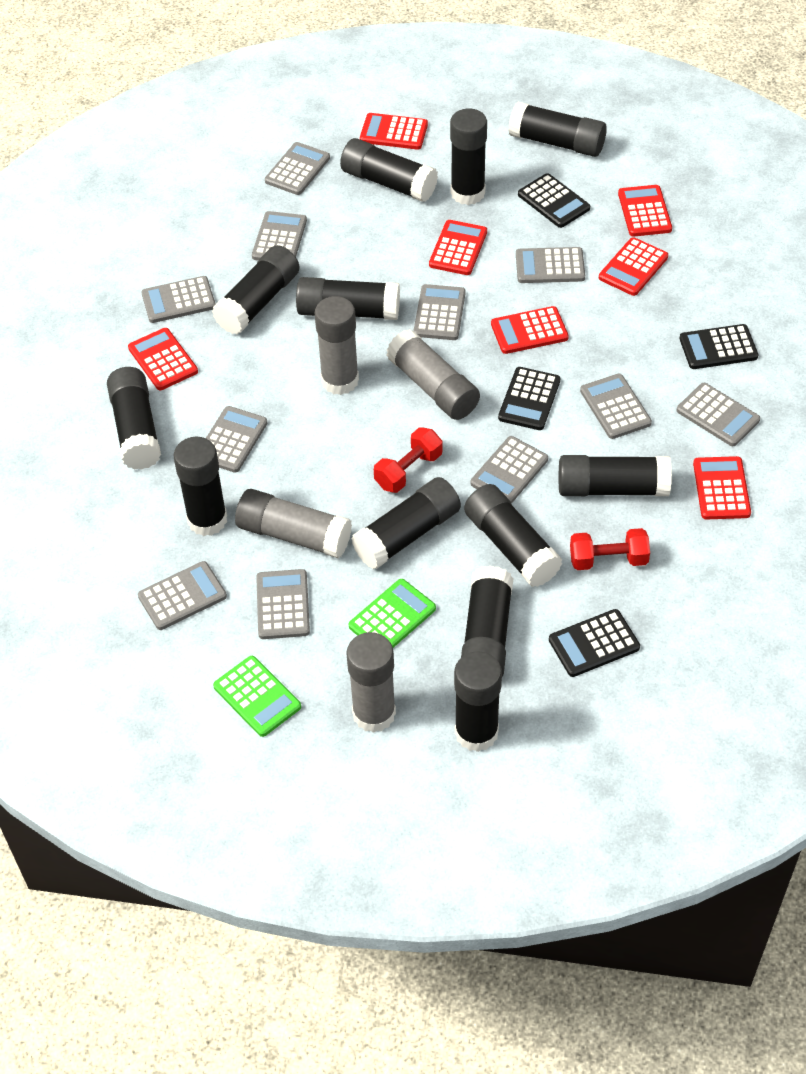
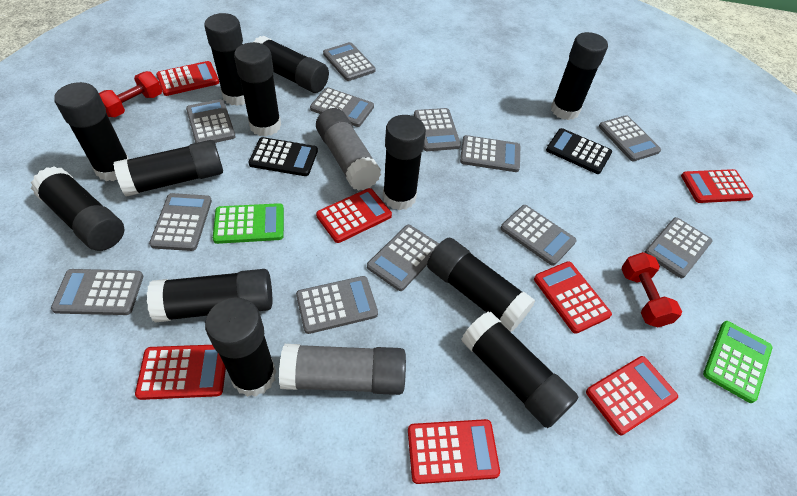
black calculator: 4 -> 2
grey calculator: 11 -> 12
grey glue stick: 4 -> 2

